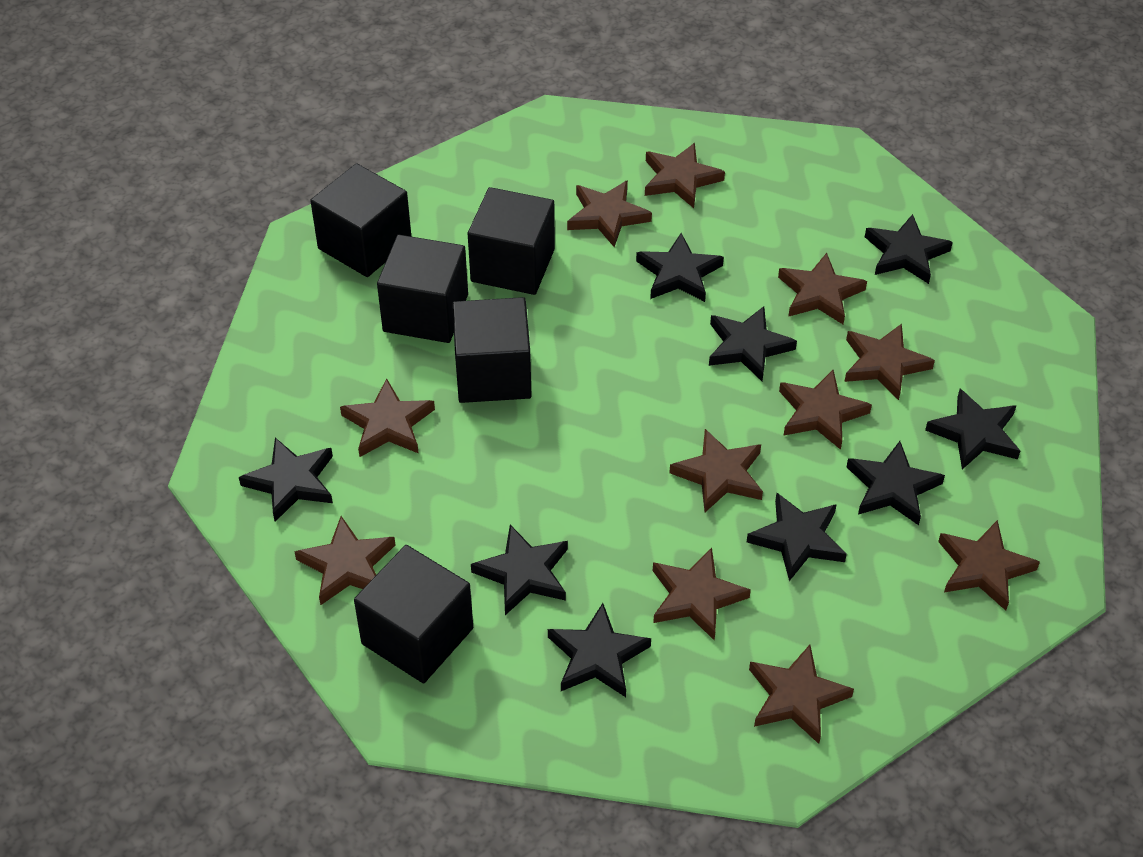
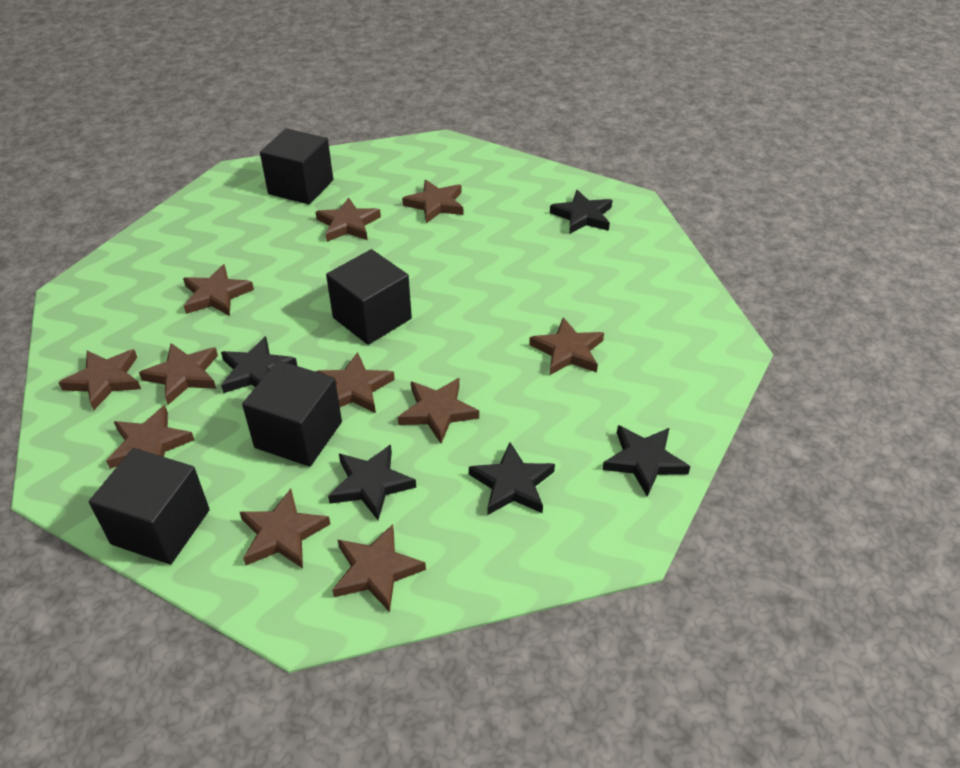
black cube: 5 -> 4
black star: 9 -> 5

